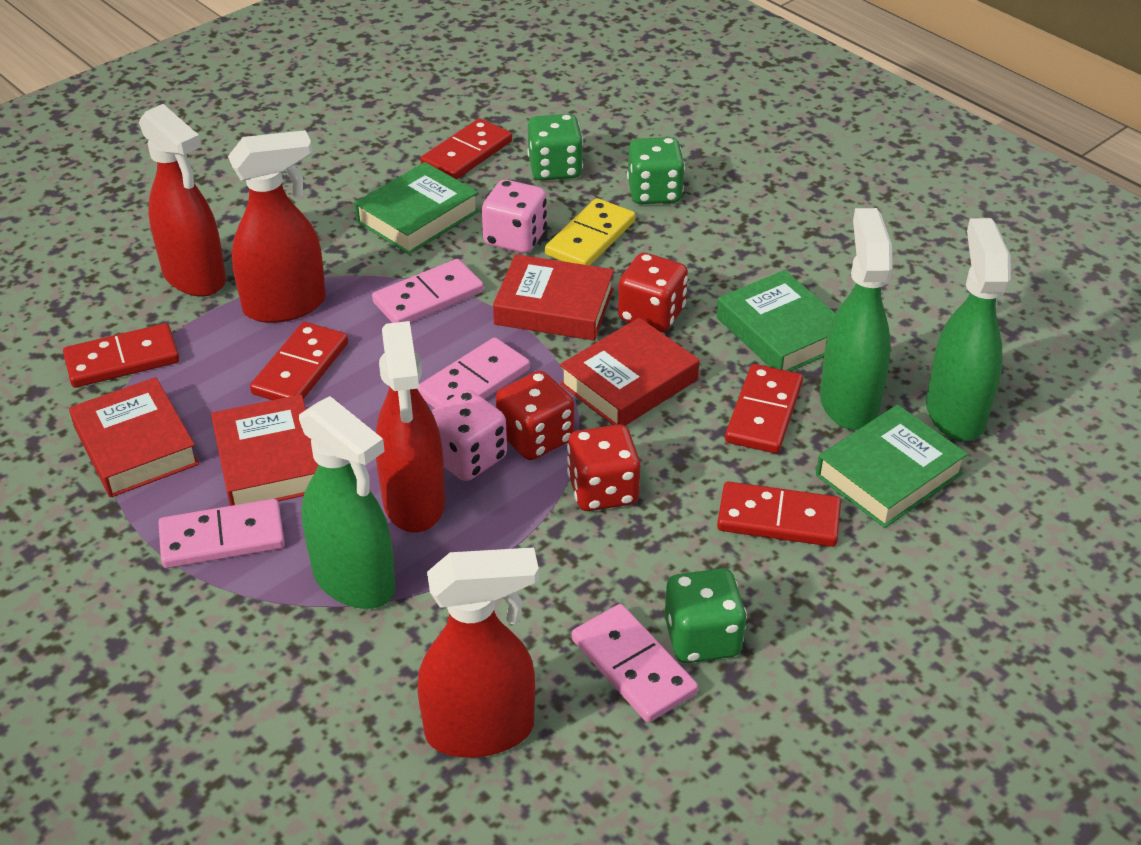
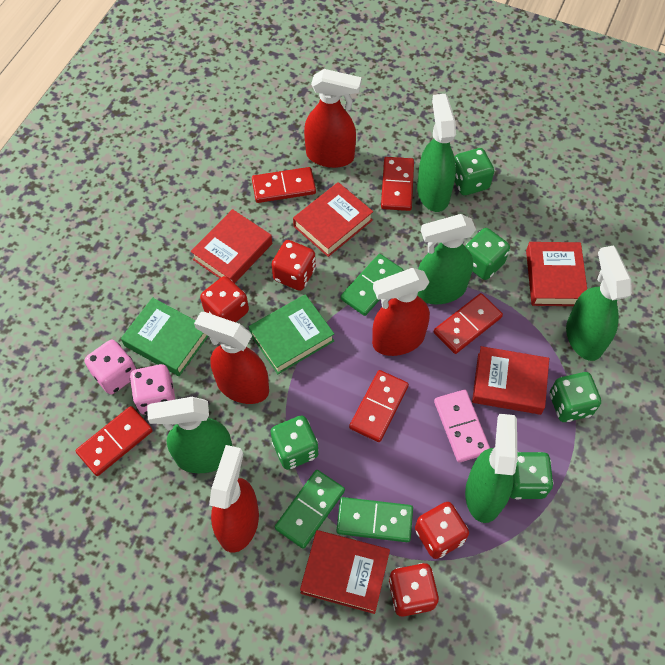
green book: 3 -> 2
green dice: 3 -> 5
green domino: 0 -> 3
green spray bottle: 3 -> 5
pink domino: 4 -> 1
red book: 4 -> 5
red dice: 3 -> 4
yellow domino: 1 -> 0

